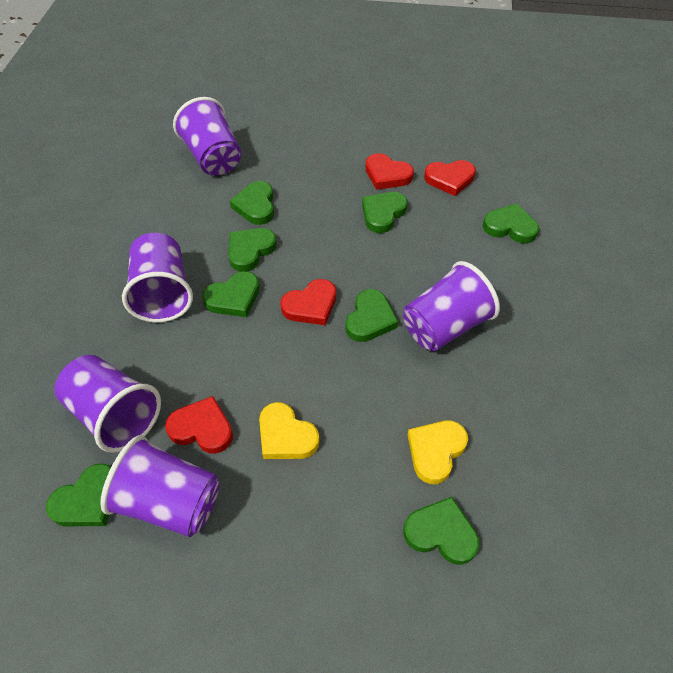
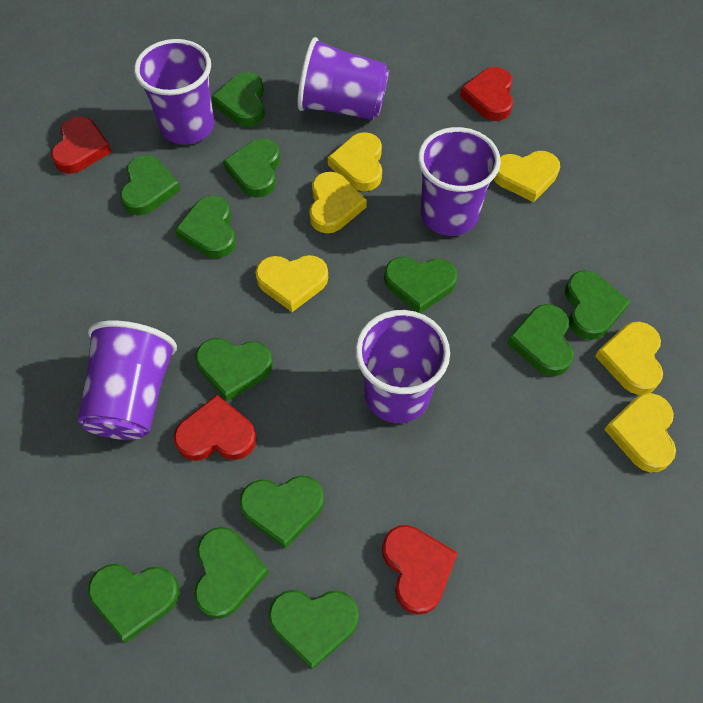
green heart: 8 -> 12
yellow heart: 2 -> 6

